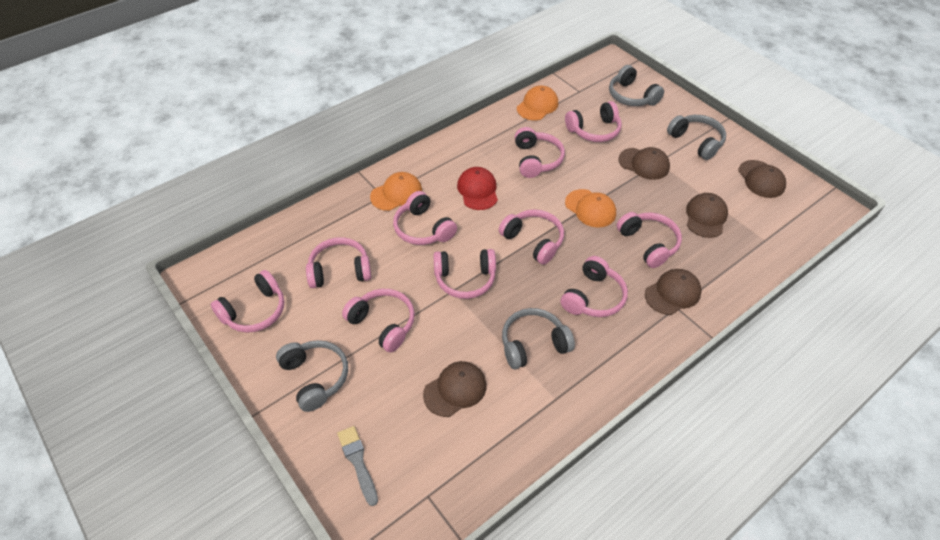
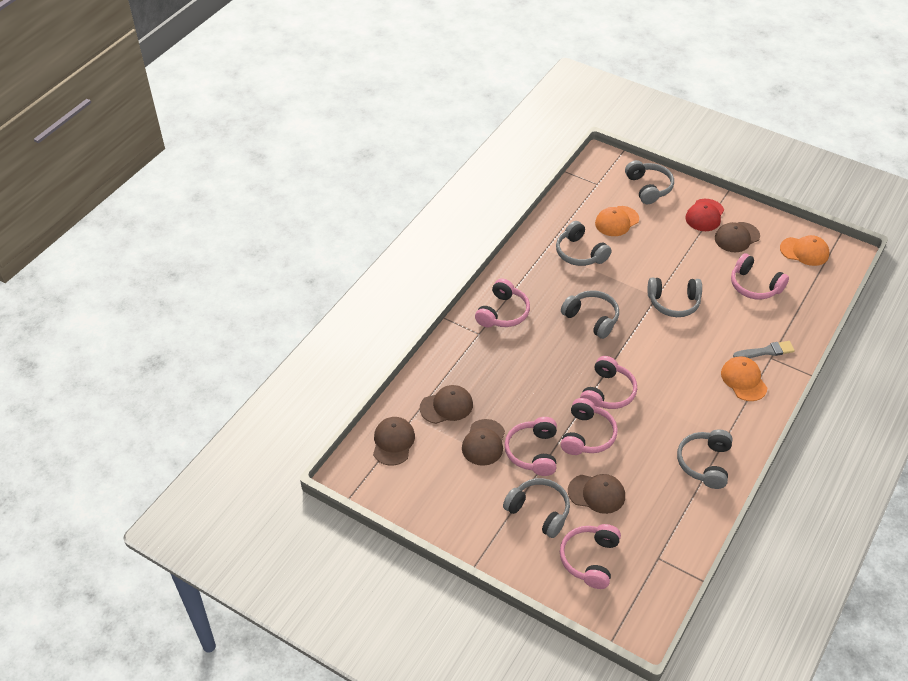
grey headphones: 4 -> 6
pink headphones: 10 -> 6

